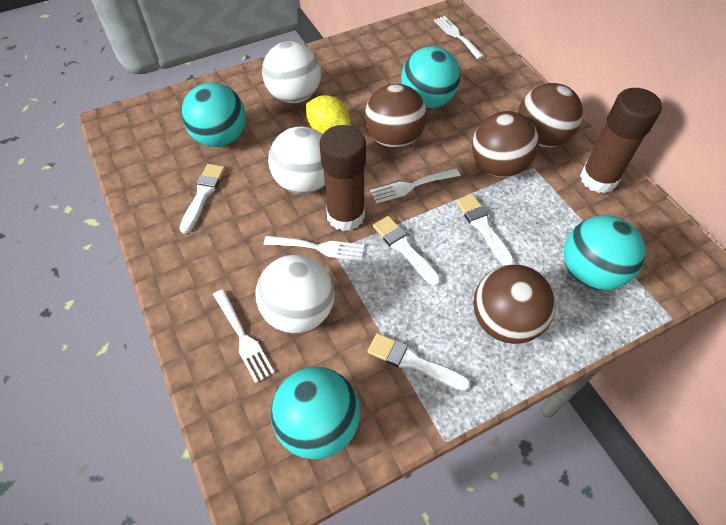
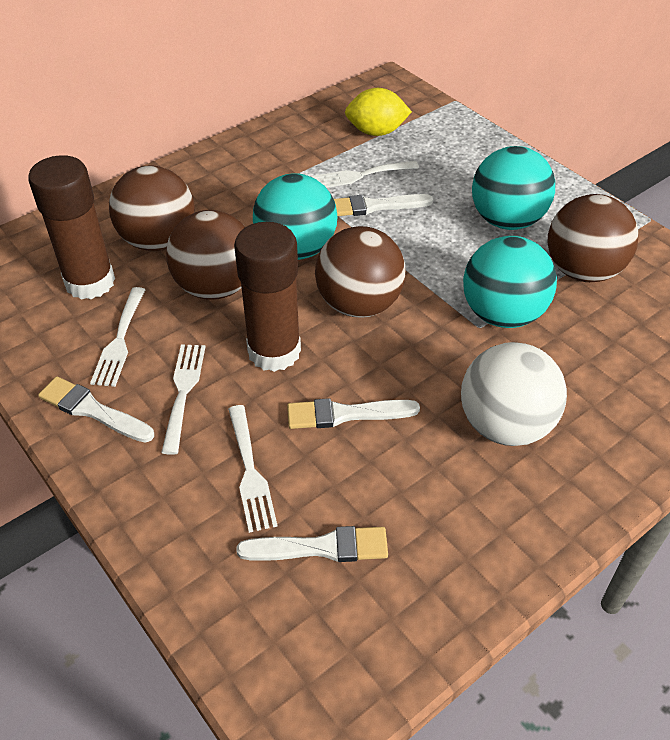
turquoise ball: 4 -> 3
white ball: 3 -> 1

